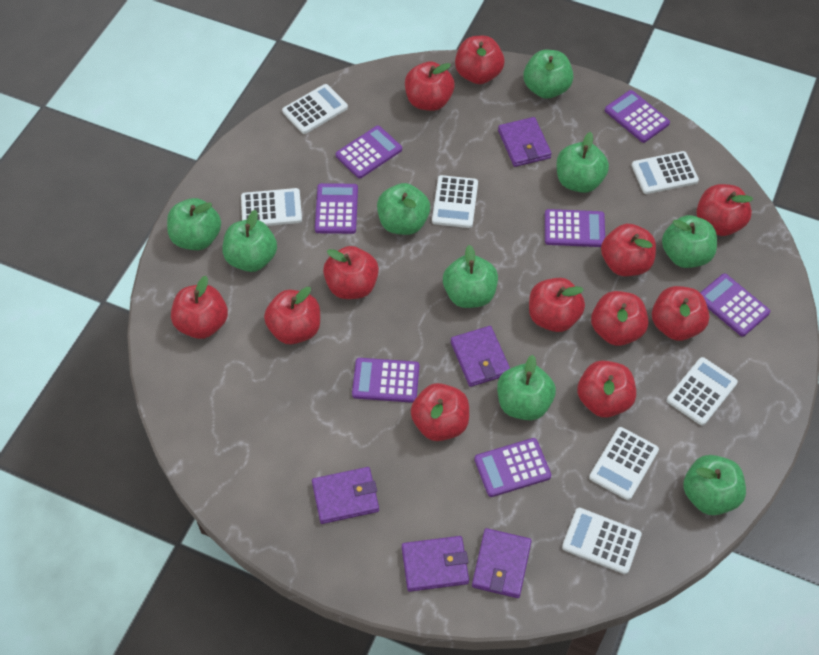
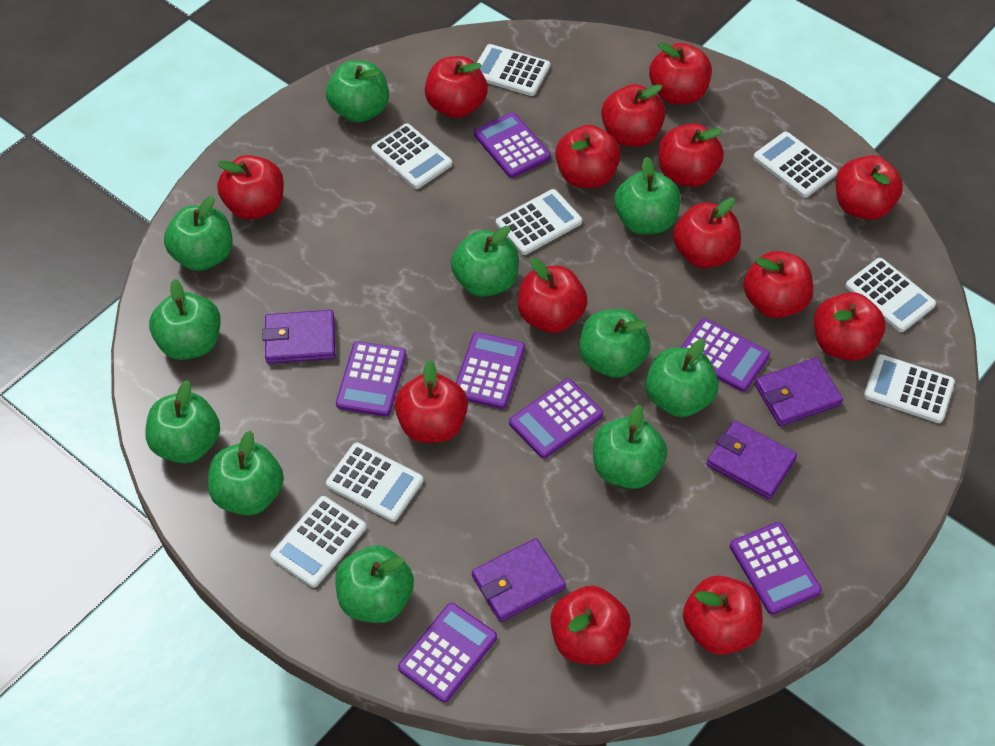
green apple: 9 -> 11
purple wallet: 5 -> 4
red apple: 12 -> 14
white calculator: 7 -> 8

